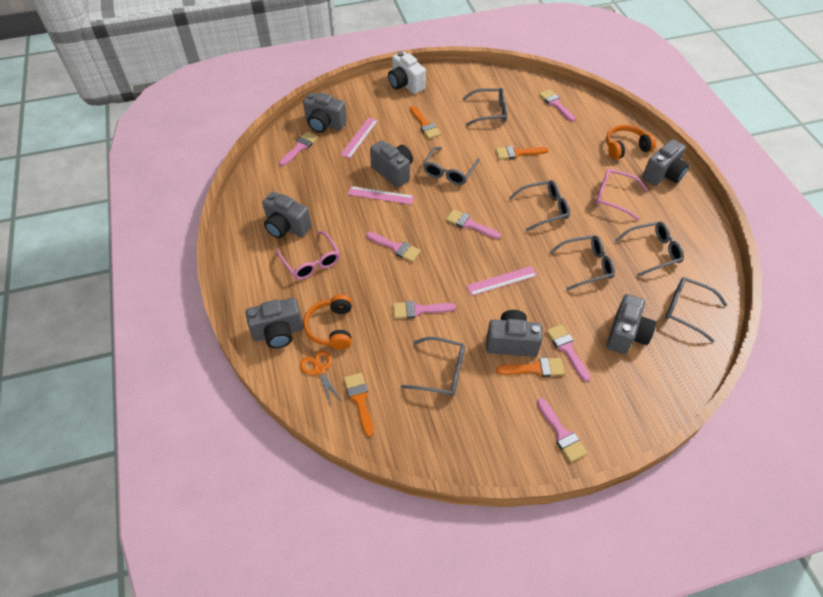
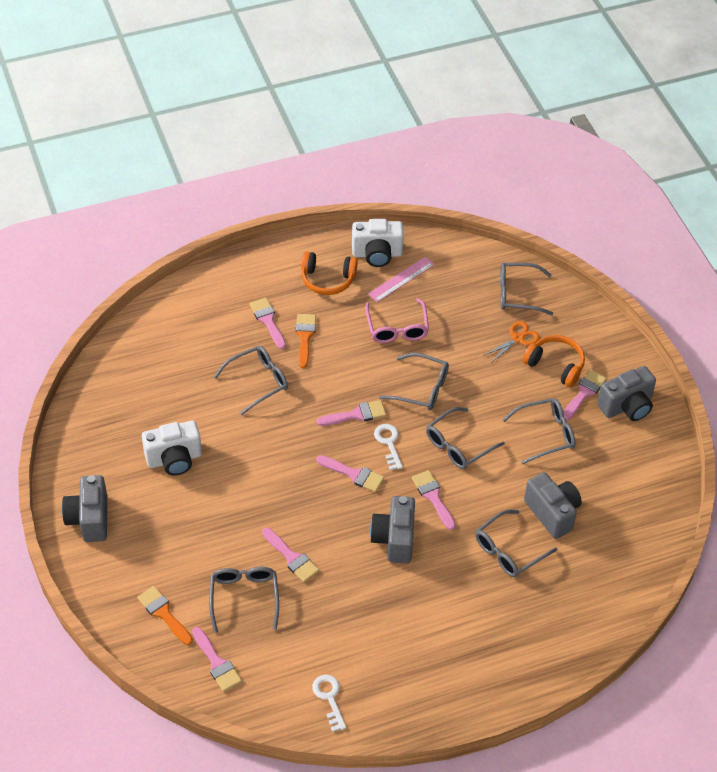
grey camera: 7 -> 4
orange brush: 4 -> 2
pink glasses: 2 -> 1
pink ruler: 3 -> 1
white camera: 1 -> 2
white key: 0 -> 2

